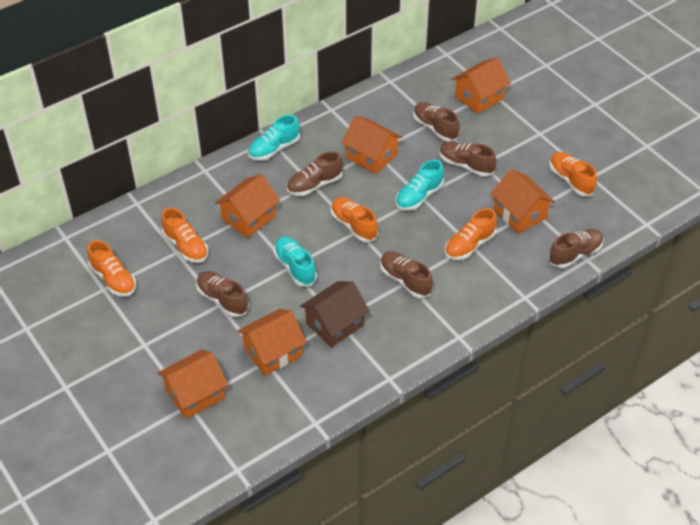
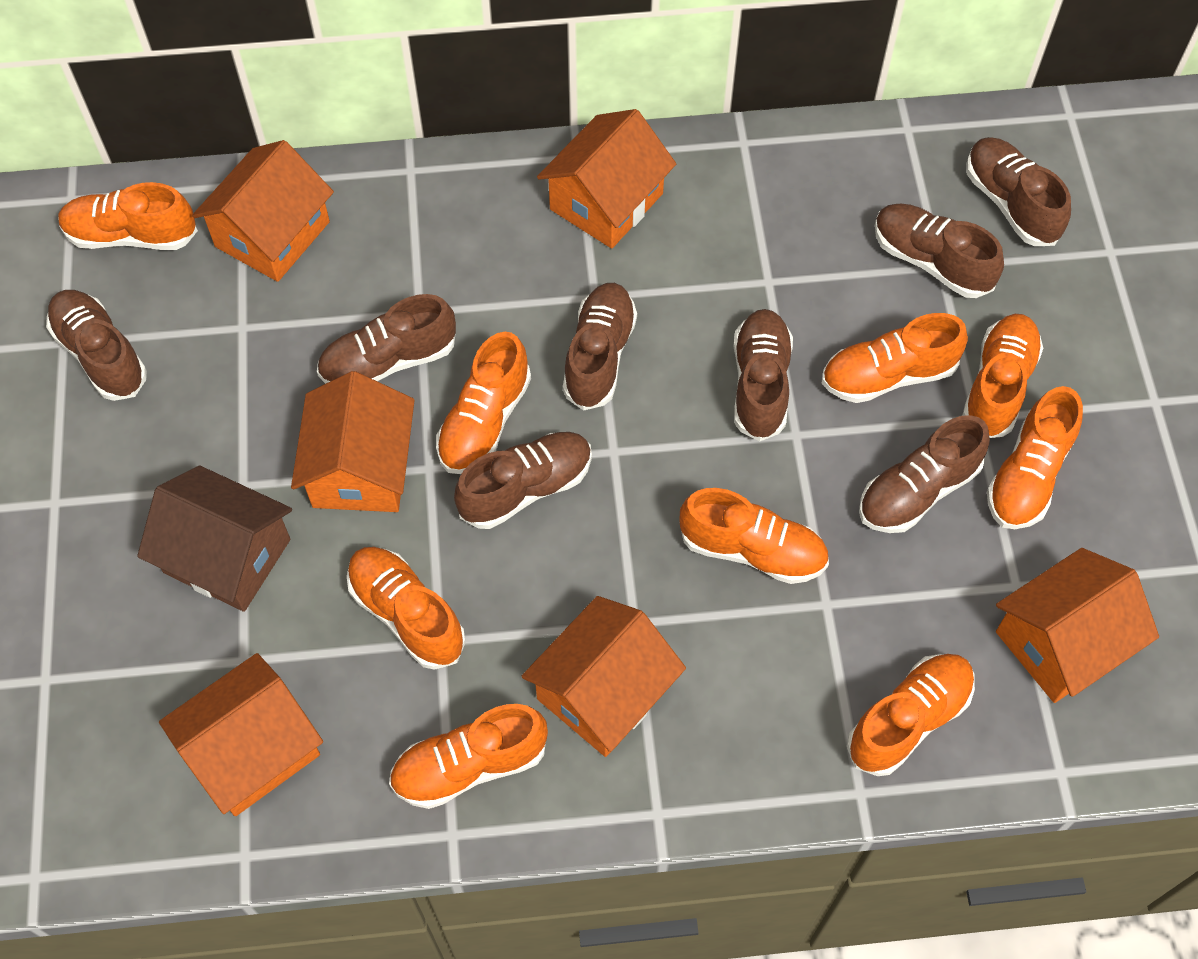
brown shoe: 6 -> 8
orange shoe: 5 -> 9
turquoise shoe: 3 -> 0

